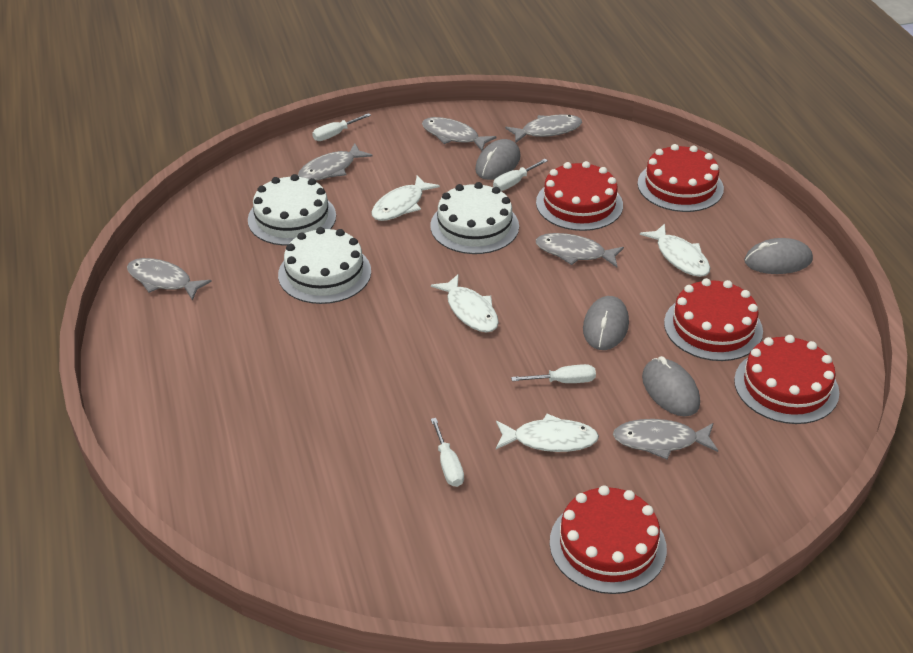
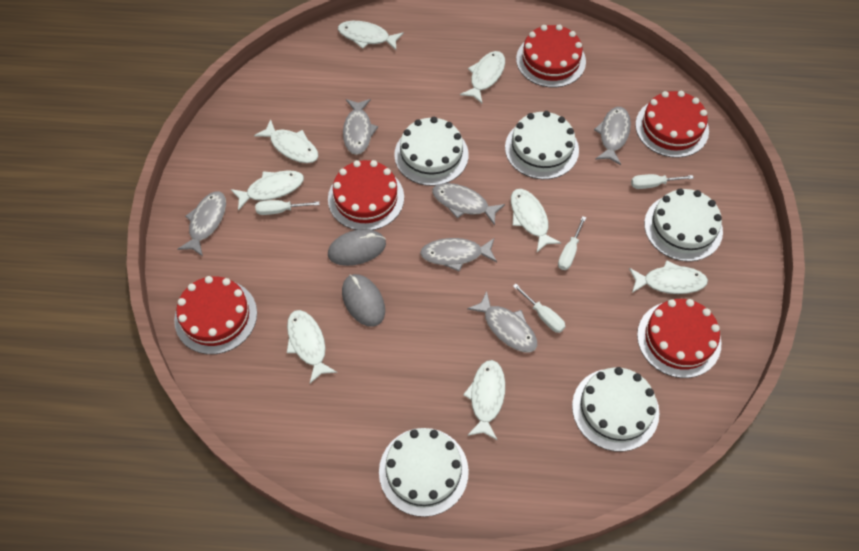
grey mouse: 4 -> 2
white cake: 3 -> 5
white fish: 4 -> 8

